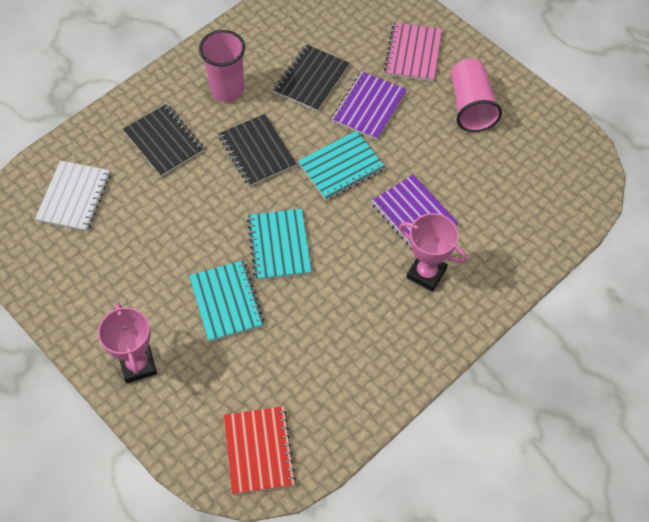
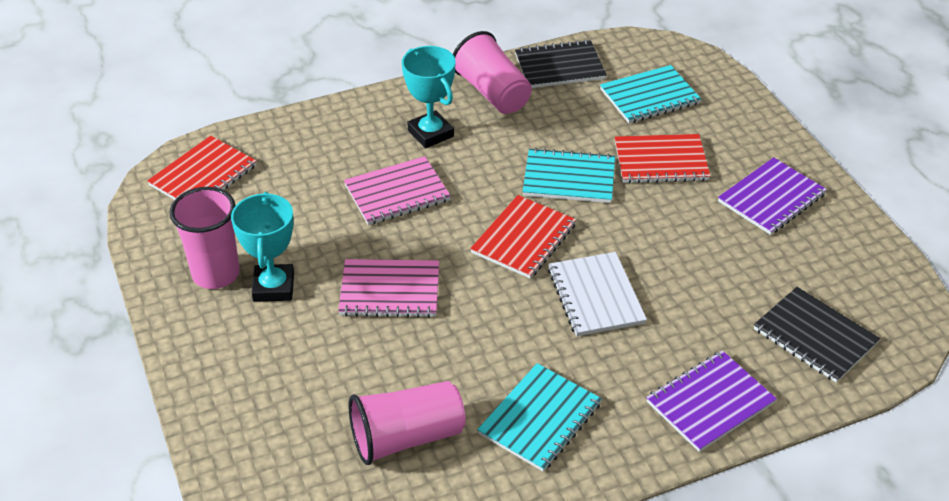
black notebook: 3 -> 2
pink cup: 2 -> 3
pink notebook: 1 -> 2
pink trophy: 2 -> 0
red notebook: 1 -> 3
turquoise trophy: 0 -> 2

